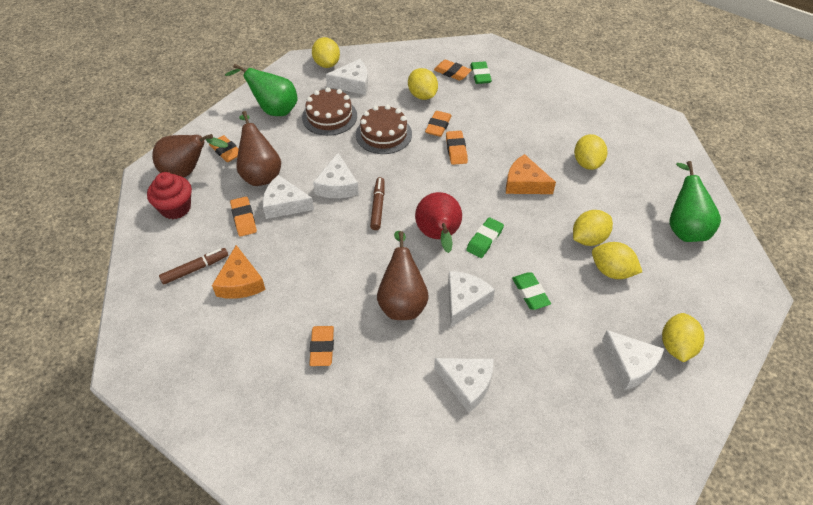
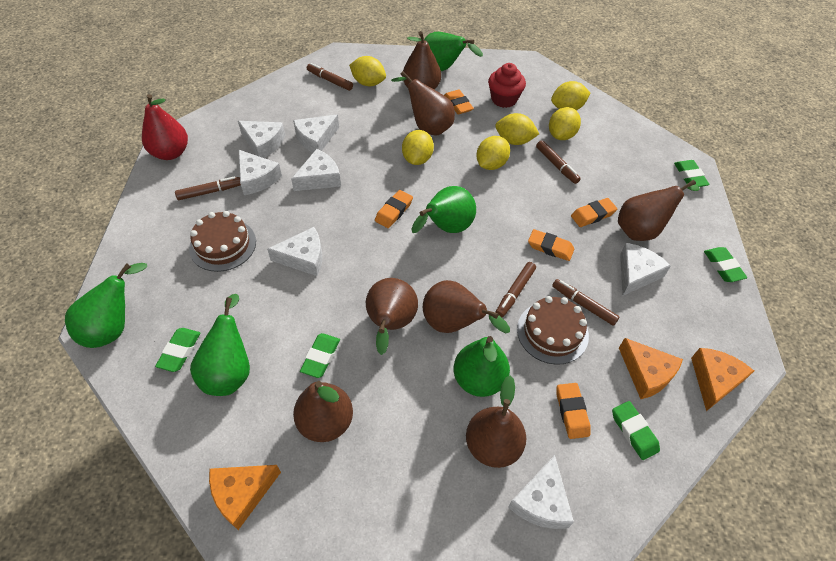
brown marker: 2 -> 5
brown pear: 3 -> 7
green eraser: 3 -> 5
green pear: 2 -> 5
orange cheese: 2 -> 3
orange eraser: 6 -> 5
white cheese: 6 -> 7

